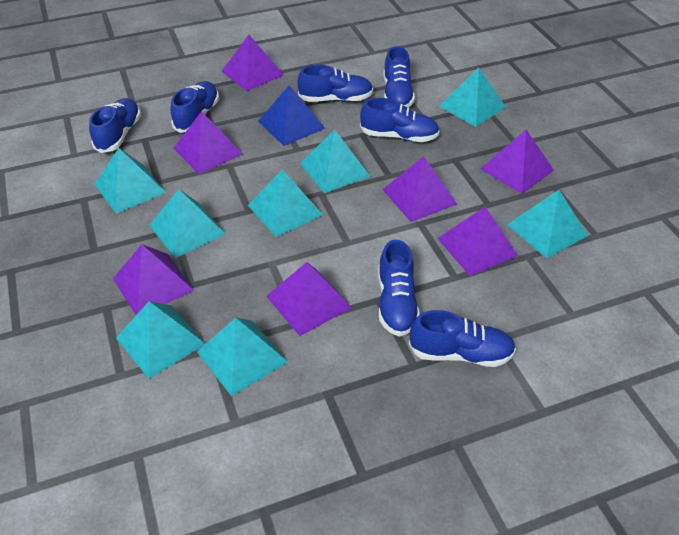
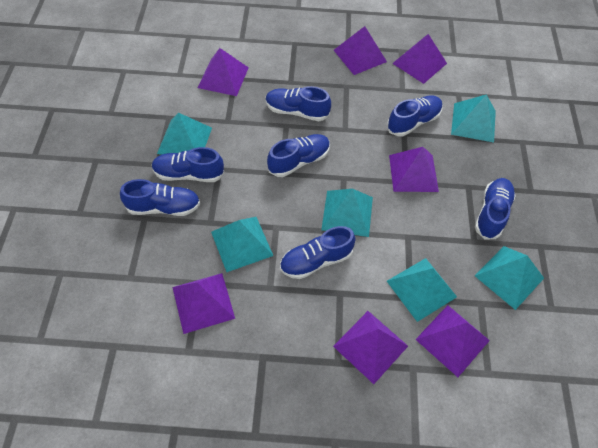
blue pyramid: 1 -> 0
turquoise pyramid: 8 -> 6

